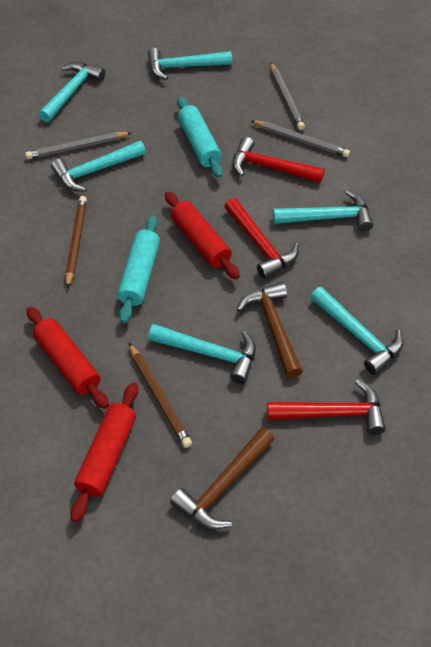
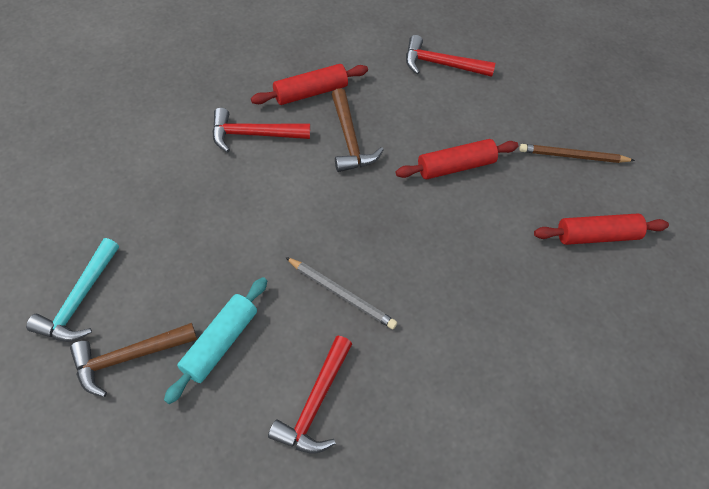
brown pencil: 2 -> 1
grey pencil: 3 -> 1
turquoise hammer: 6 -> 1
turquoise rolling pin: 2 -> 1

